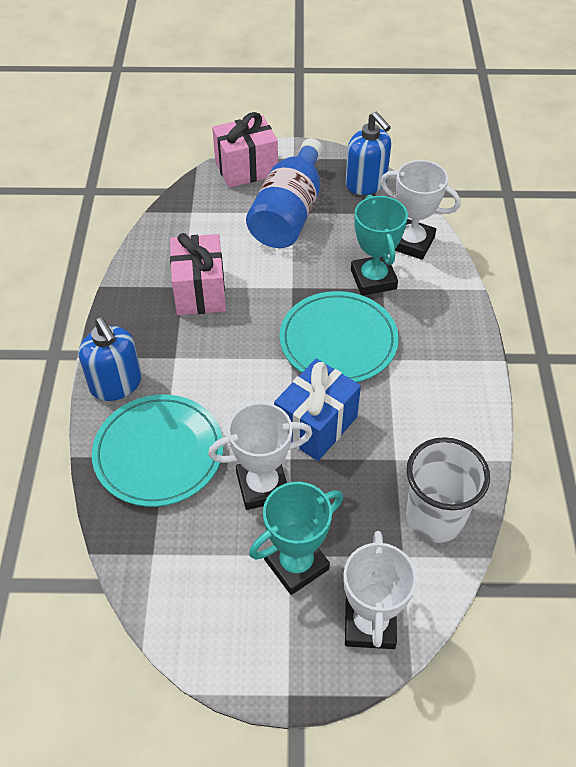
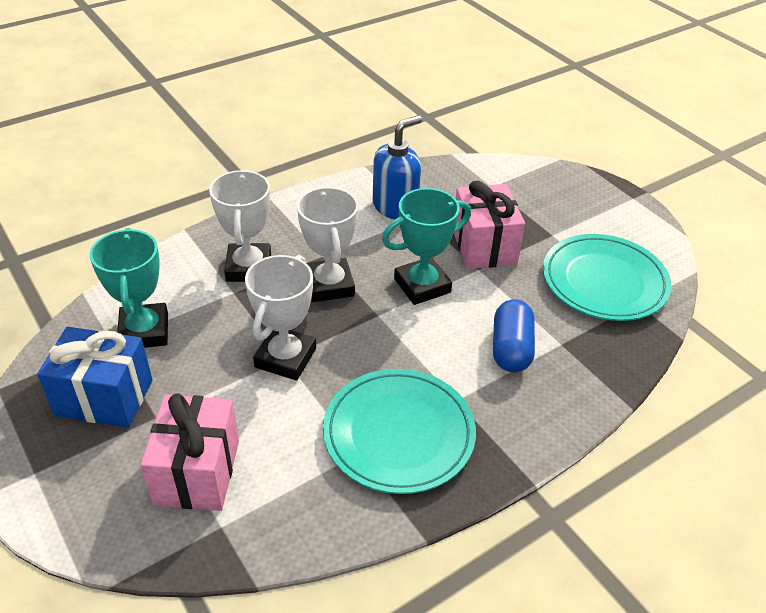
blue bottle: 1 -> 0
blue capsule: 0 -> 1
blue soap dispenser: 2 -> 1
white cup: 1 -> 0

